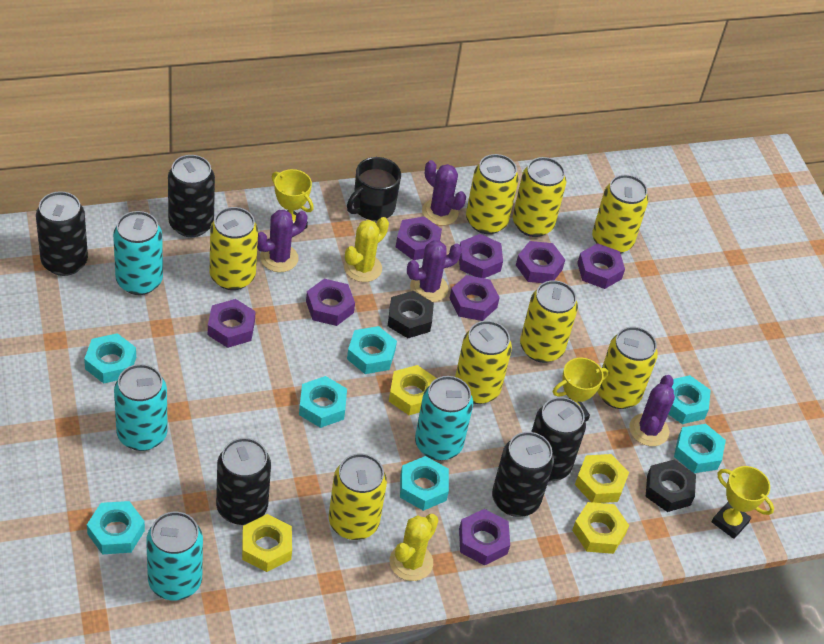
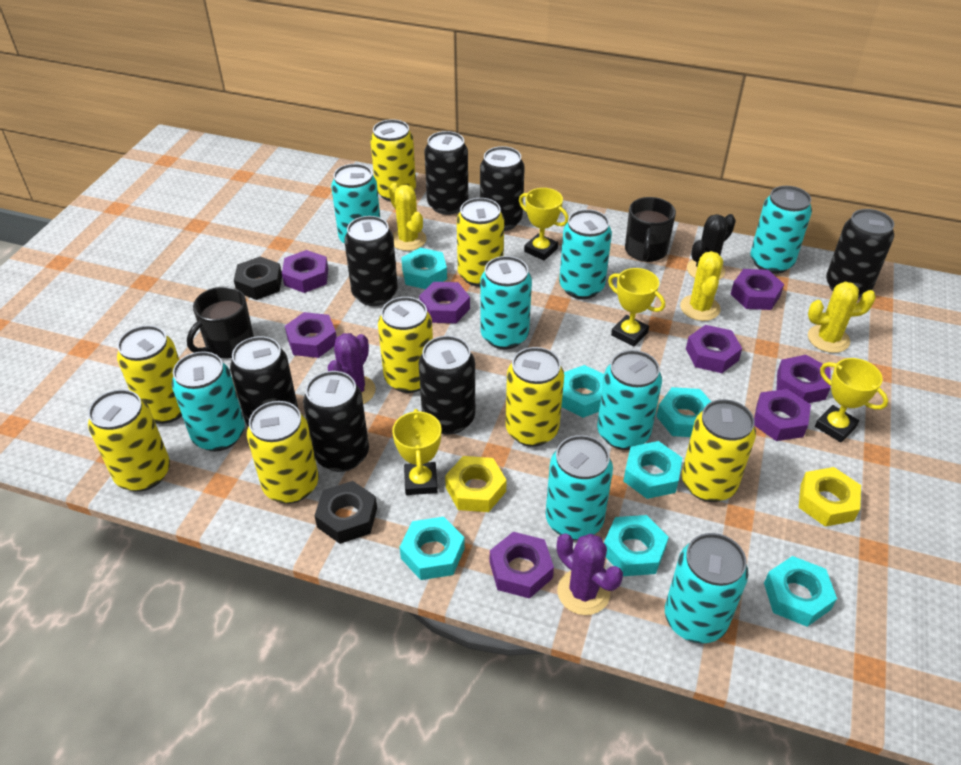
black cactus: 0 -> 1
black can: 5 -> 7
black mug: 1 -> 2
purple cactus: 4 -> 2
turquoise can: 4 -> 8
yellow cactus: 2 -> 3
yellow nut: 4 -> 2
yellow trophy: 3 -> 4

